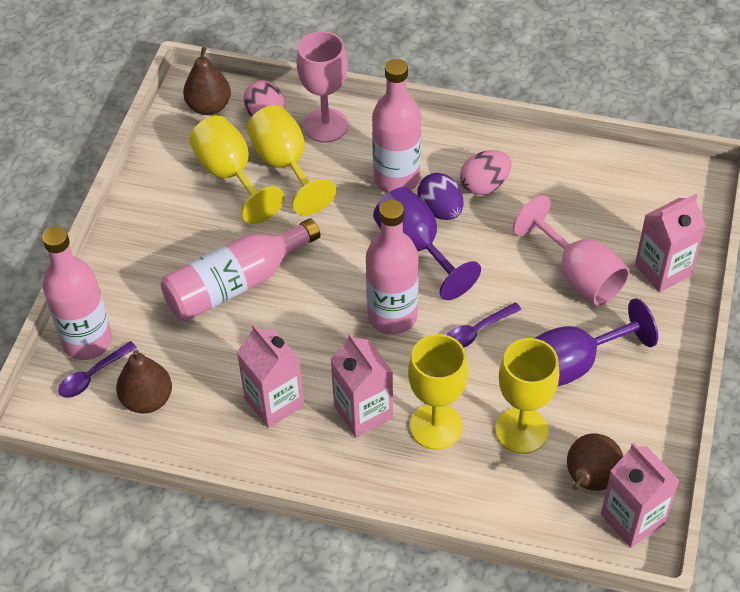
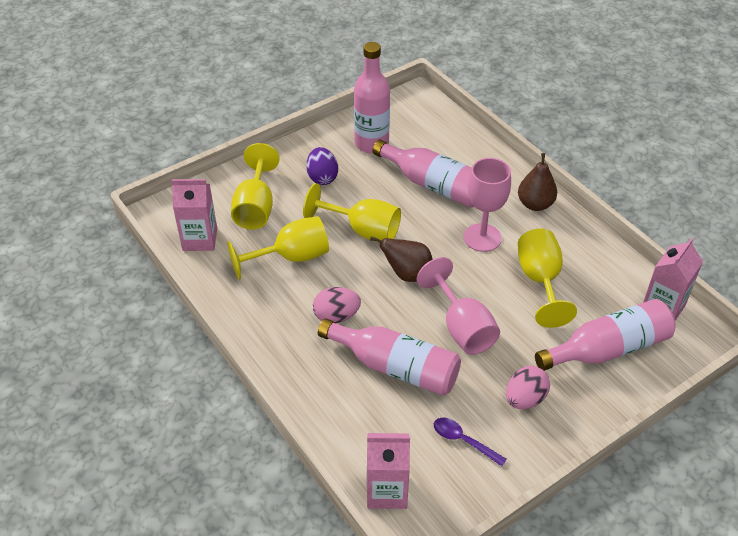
brown pear: 3 -> 2
pink carton: 4 -> 3
purple goblet: 2 -> 0
purple spoon: 2 -> 1

